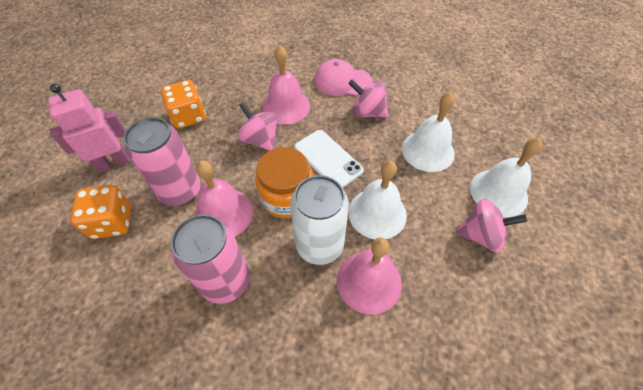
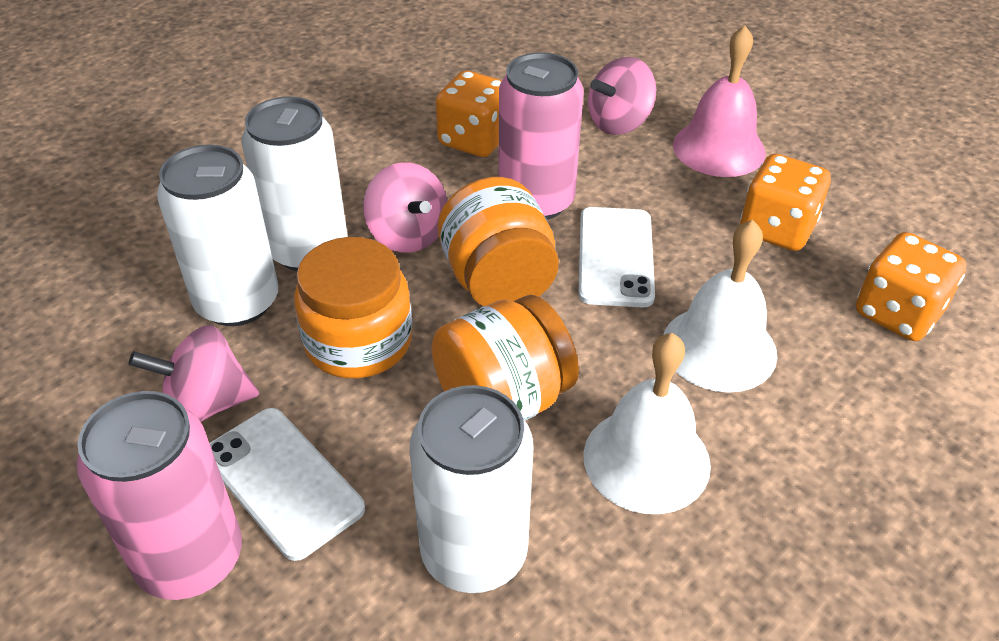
orange dice: 2 -> 3
orange jar: 1 -> 3
pink bell: 3 -> 1
pink cap: 1 -> 0
pink robot: 1 -> 0
white bell: 3 -> 2
white can: 1 -> 3
white phone: 1 -> 2

